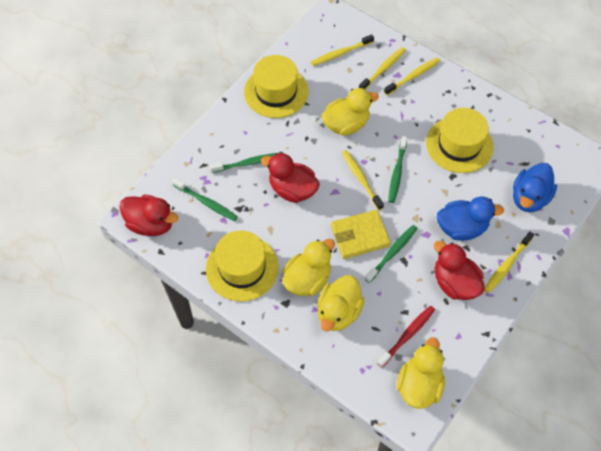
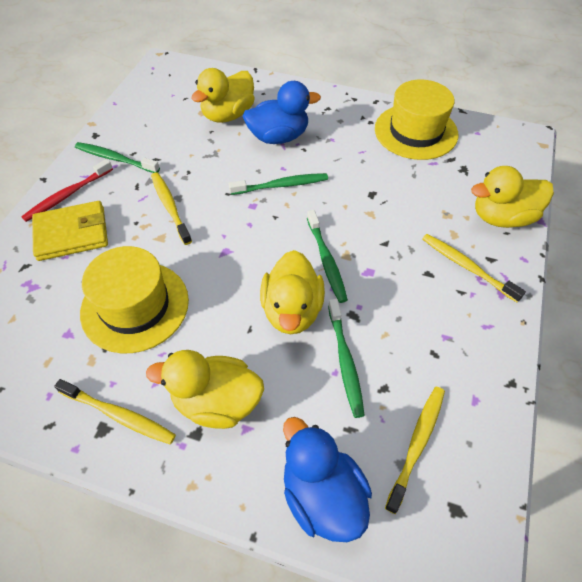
red duck: 3 -> 0
yellow hat: 3 -> 2
yellow toothbrush: 5 -> 4

